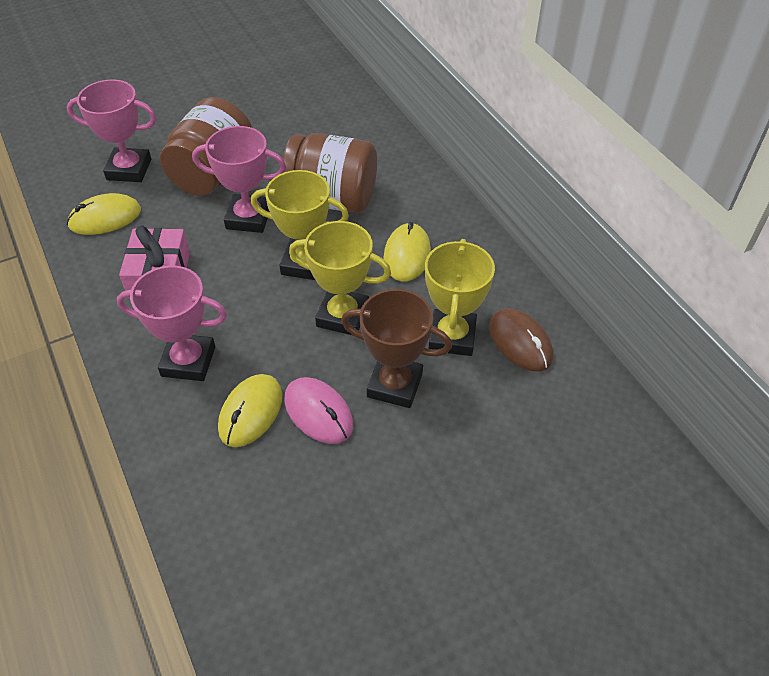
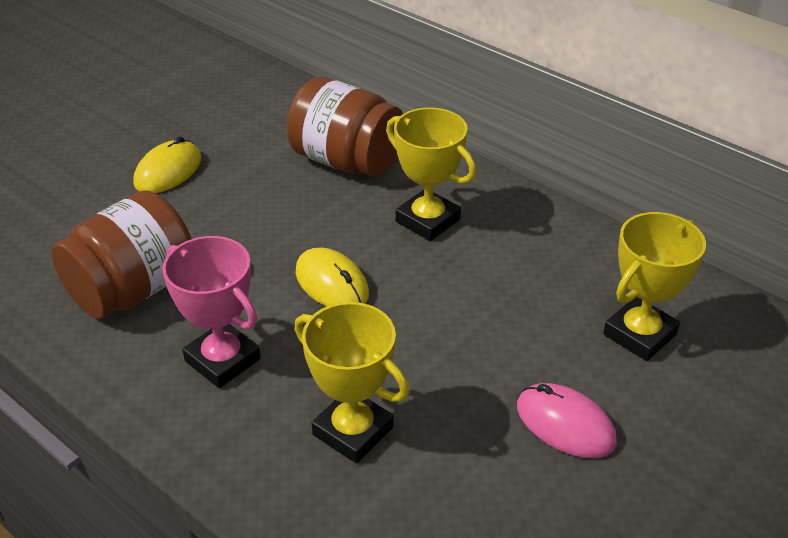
brown mouse: 1 -> 0
brown trophy: 1 -> 0
pink gift: 1 -> 0
pink trophy: 3 -> 1
yellow mouse: 3 -> 2

